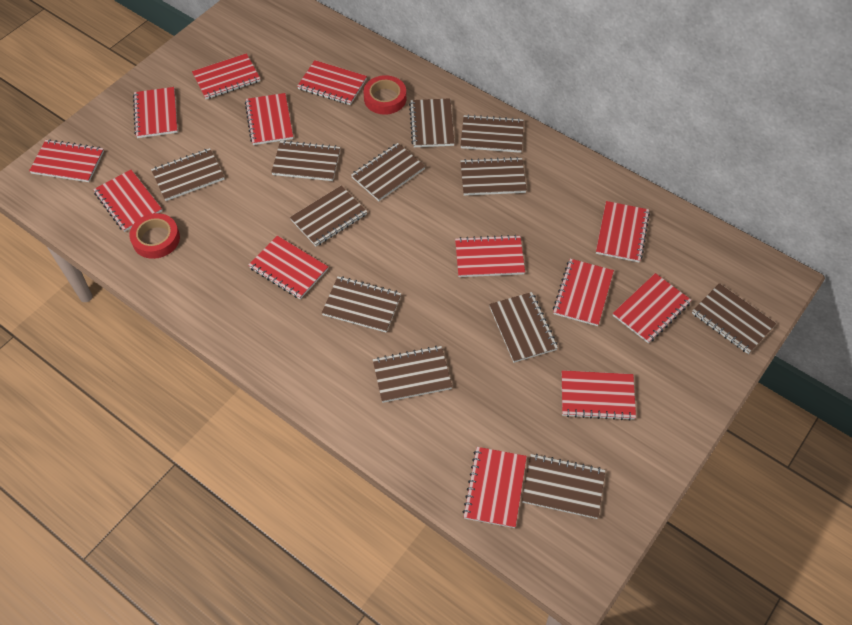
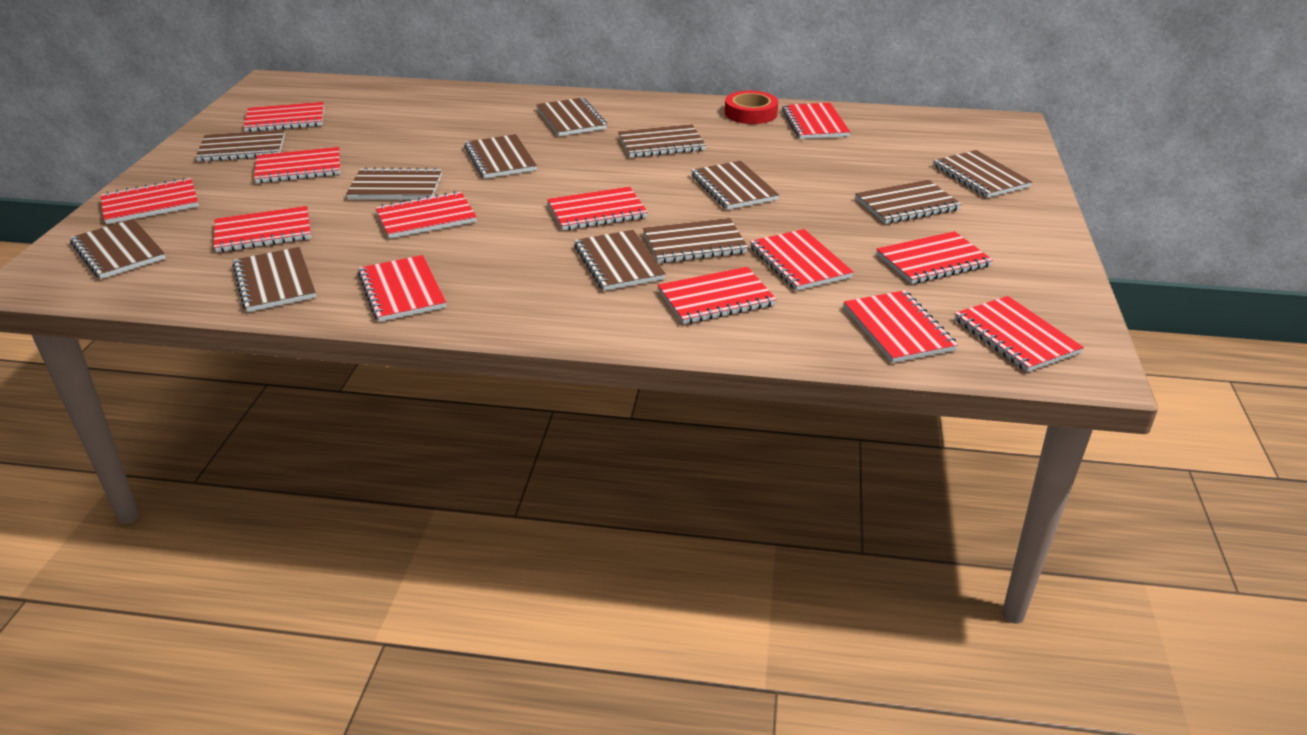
red tape: 2 -> 1

